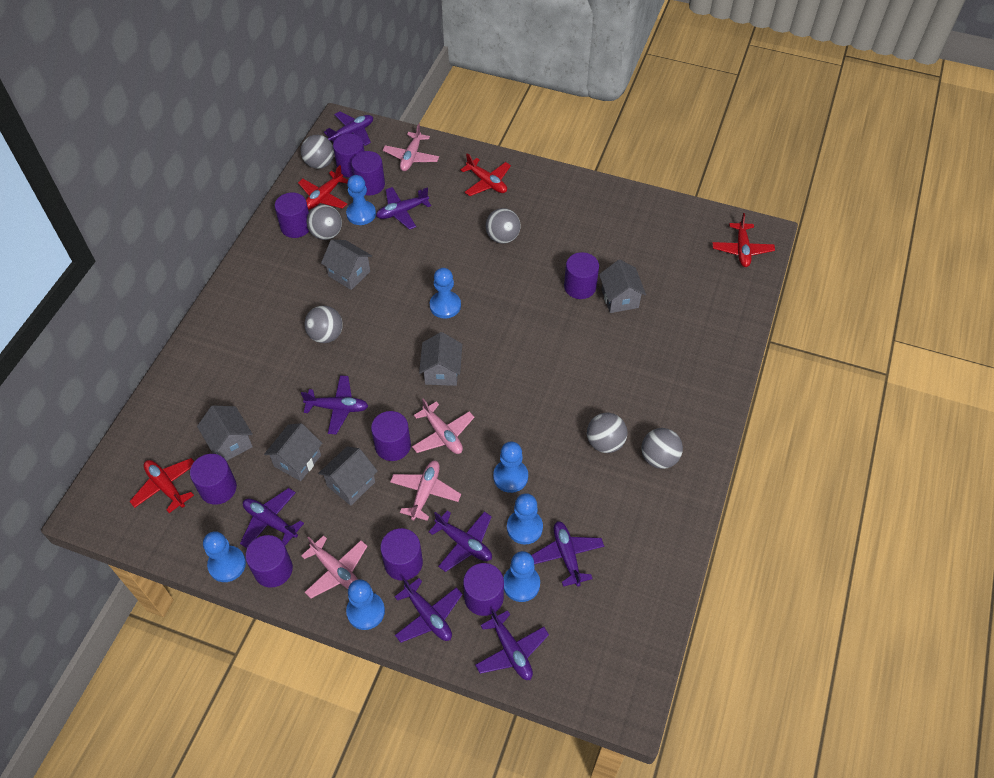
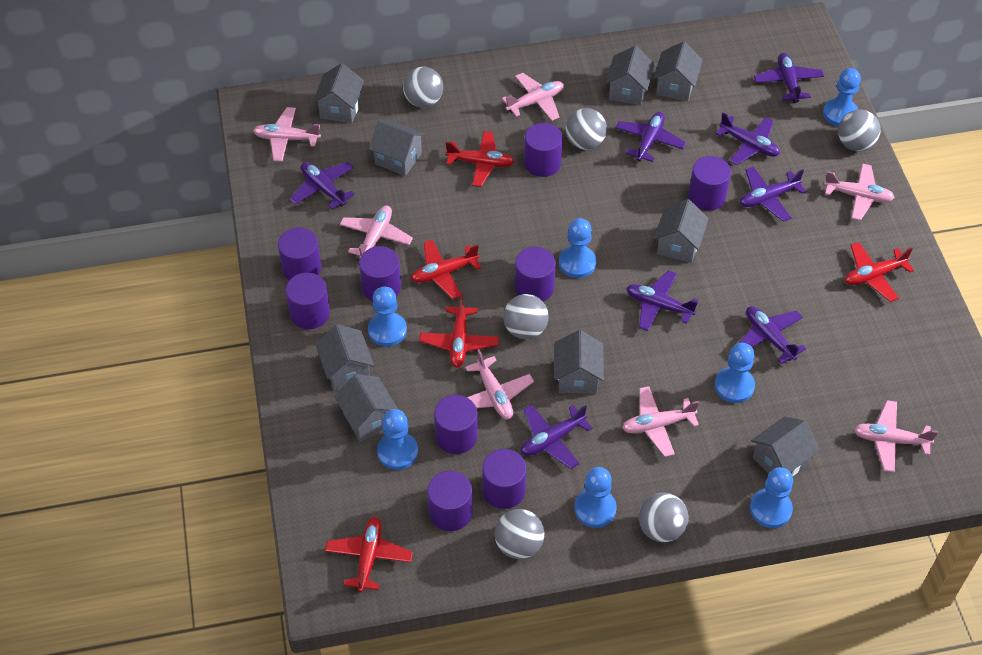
grey house: 6 -> 9
pink plane: 4 -> 7
red plane: 4 -> 5

